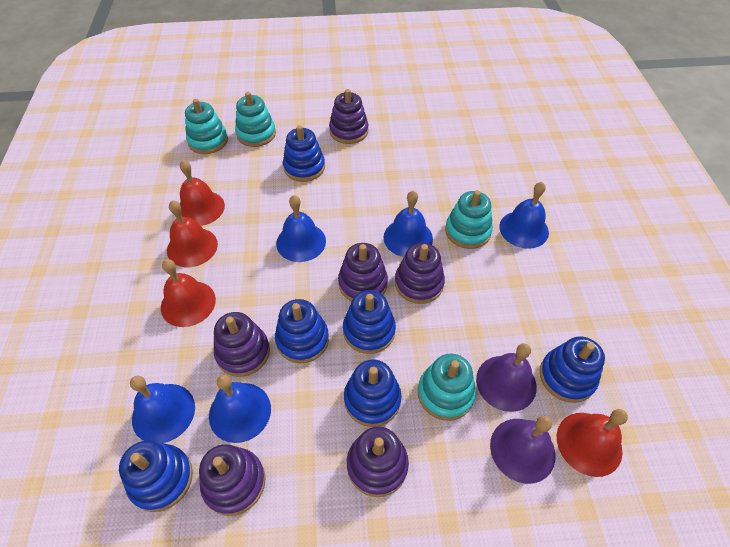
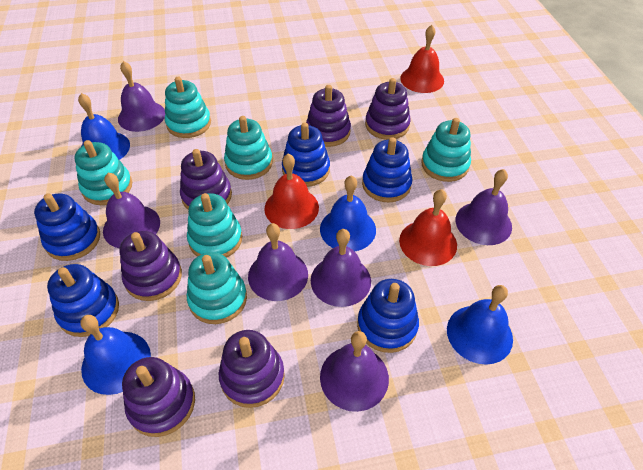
blue bell: 5 -> 4
blue stacking toy: 6 -> 5
purple bell: 2 -> 6
red bell: 4 -> 3
turquoise stacking toy: 4 -> 6

